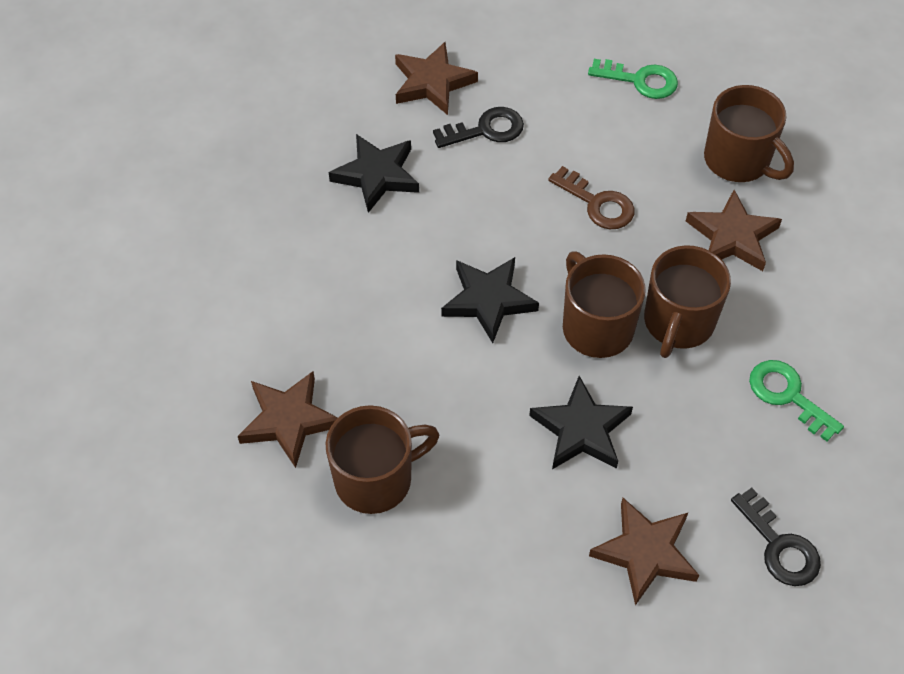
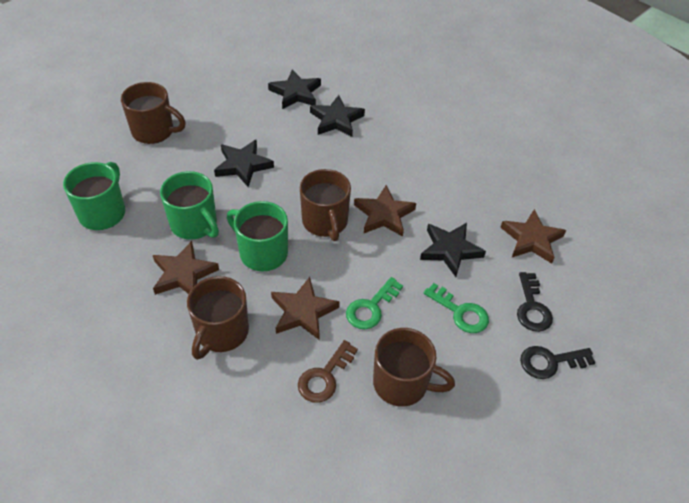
black star: 3 -> 4
green mug: 0 -> 3

